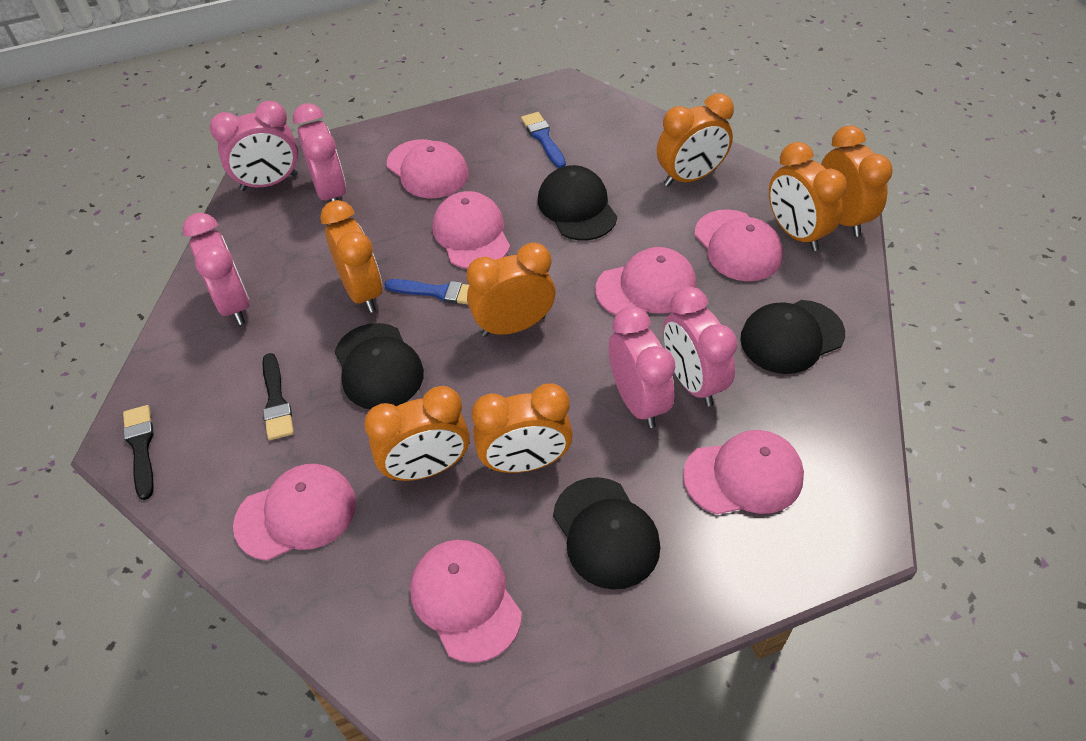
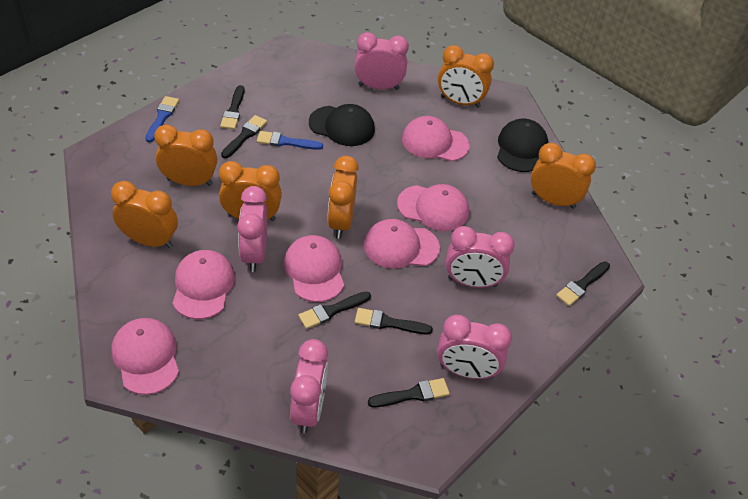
black brush: 2 -> 6
black cap: 4 -> 2
orange clock: 7 -> 6
pink cap: 7 -> 6

